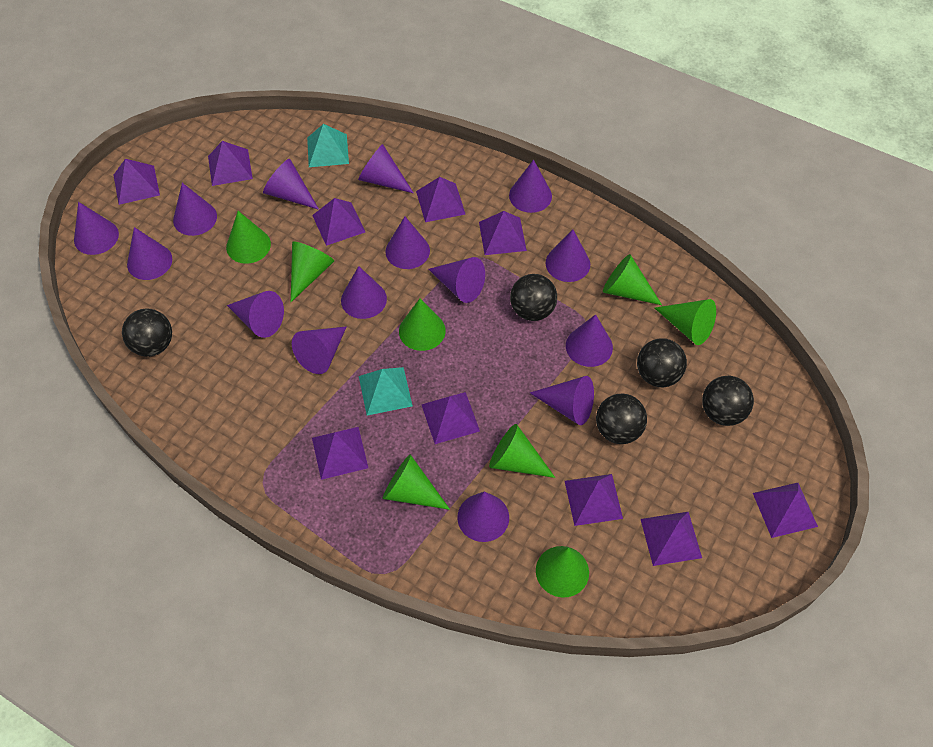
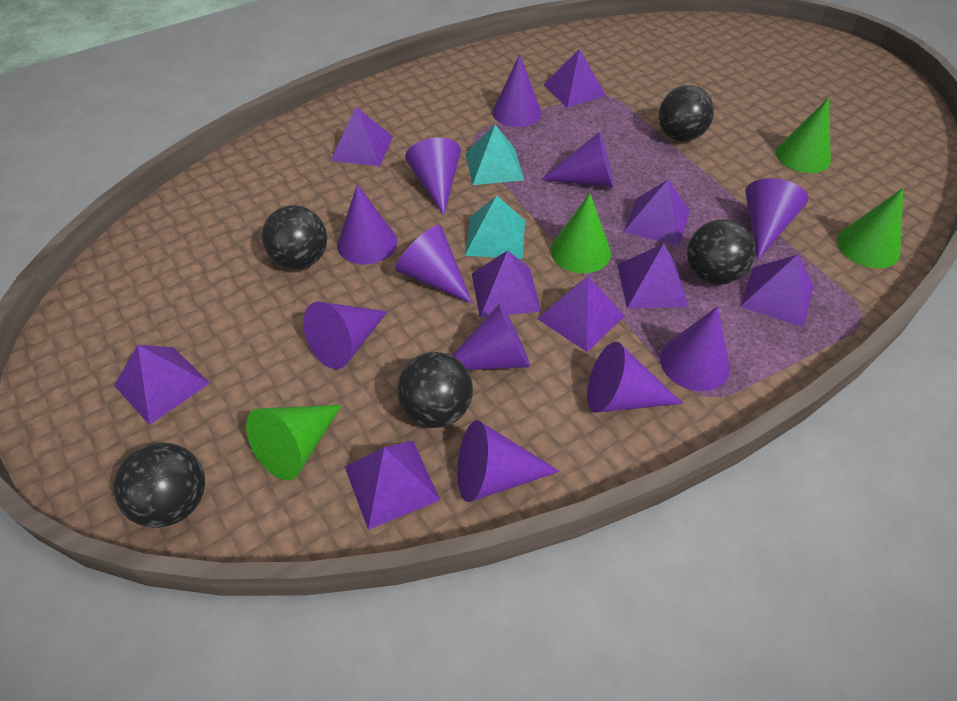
green cone: 8 -> 4
purple cone: 15 -> 11
purple pyramid: 10 -> 9

